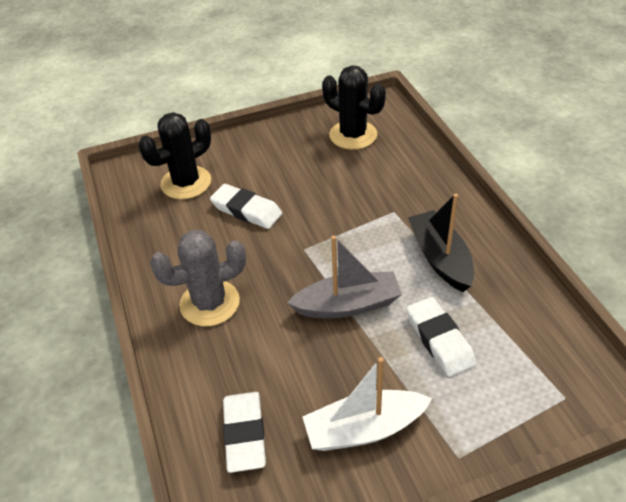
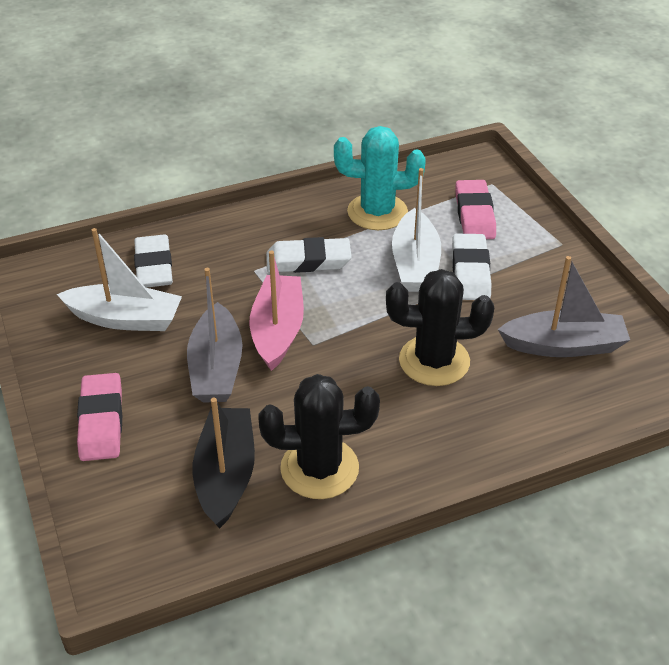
grey boat: 1 -> 2
grey cactus: 1 -> 0
pink boat: 0 -> 1
pink eraser: 0 -> 2
turquoise cactus: 0 -> 1
white boat: 1 -> 2

